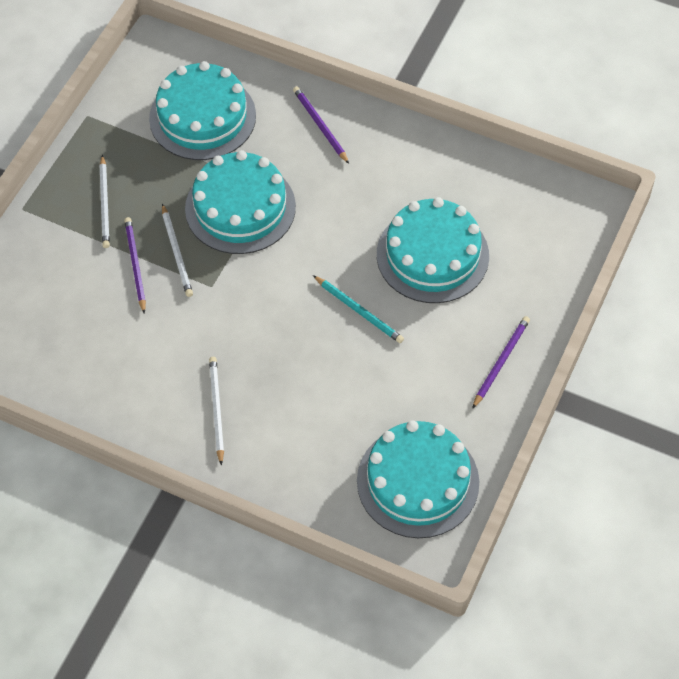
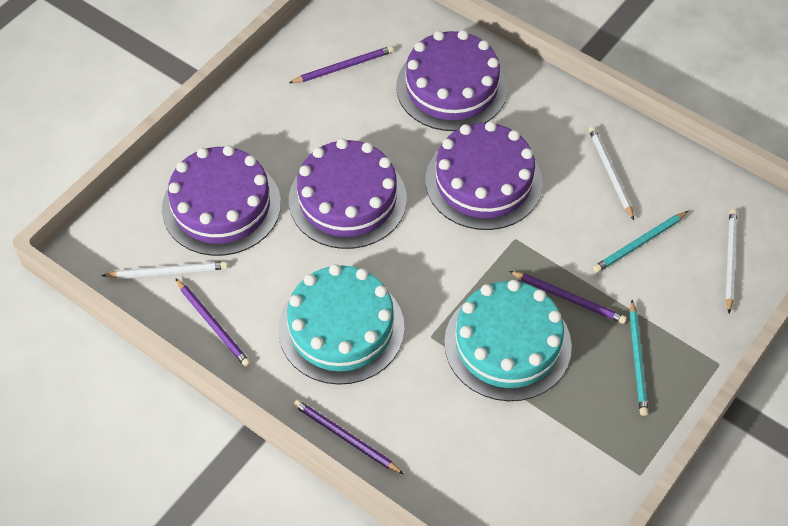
purple cake: 0 -> 4
purple pencil: 3 -> 4
turquoise cake: 4 -> 2
turquoise pencil: 1 -> 2

